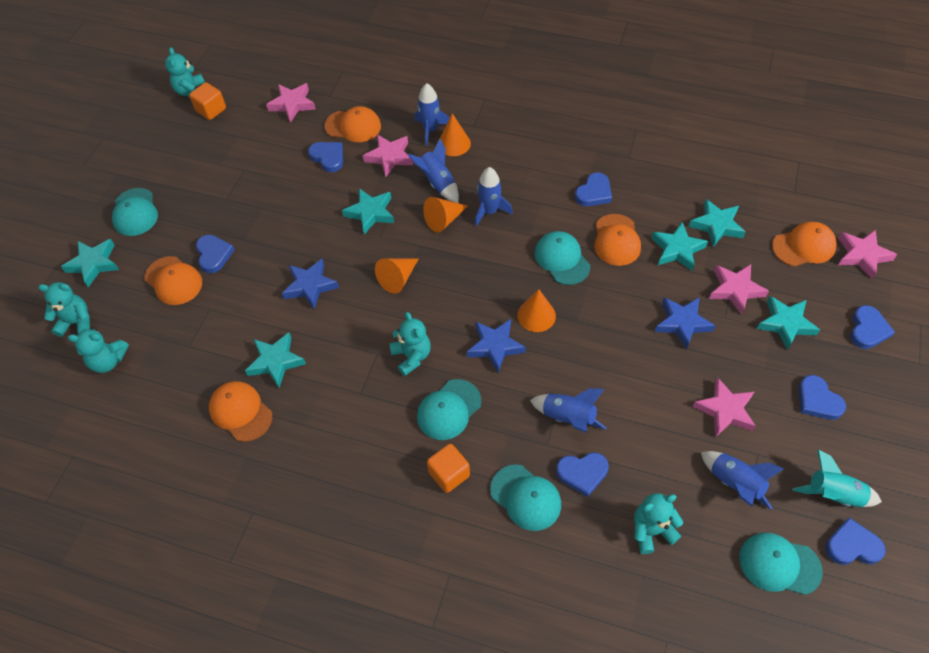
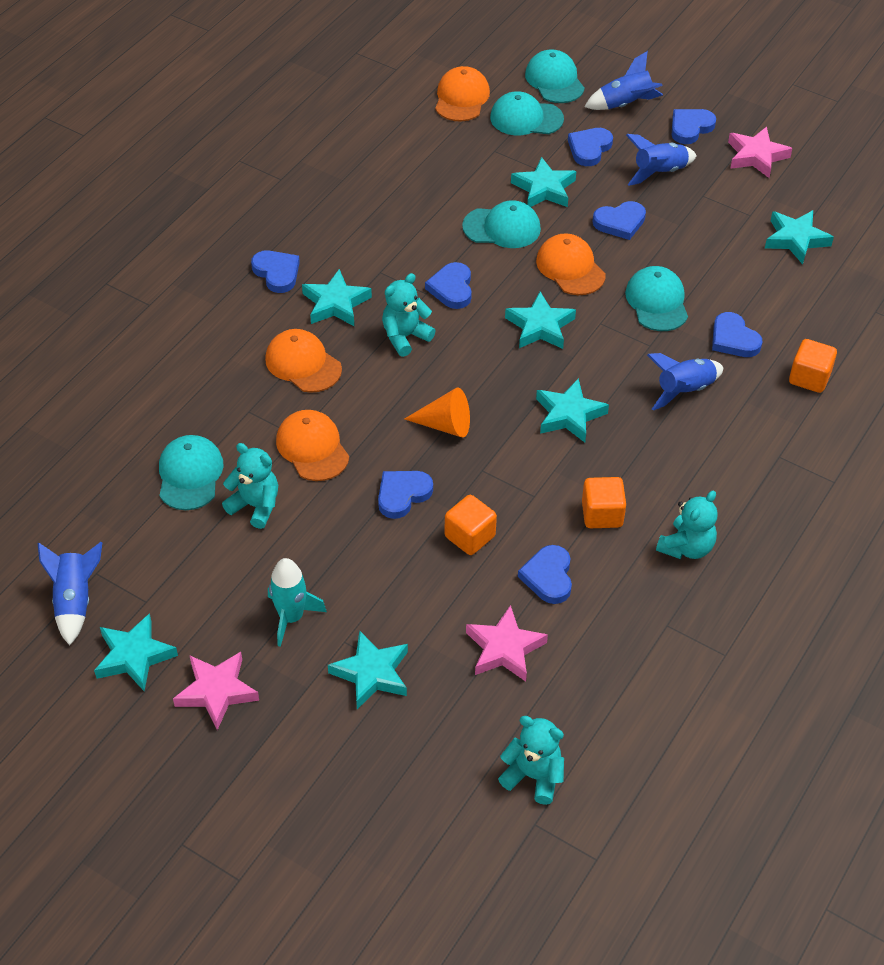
blue heart: 7 -> 8
blue rocket: 5 -> 4
blue star: 3 -> 0
orange cap: 5 -> 4
orange cone: 4 -> 1
orange cube: 2 -> 3
pink star: 5 -> 3
turquoise star: 6 -> 7
turquoise teddy bear: 5 -> 4

